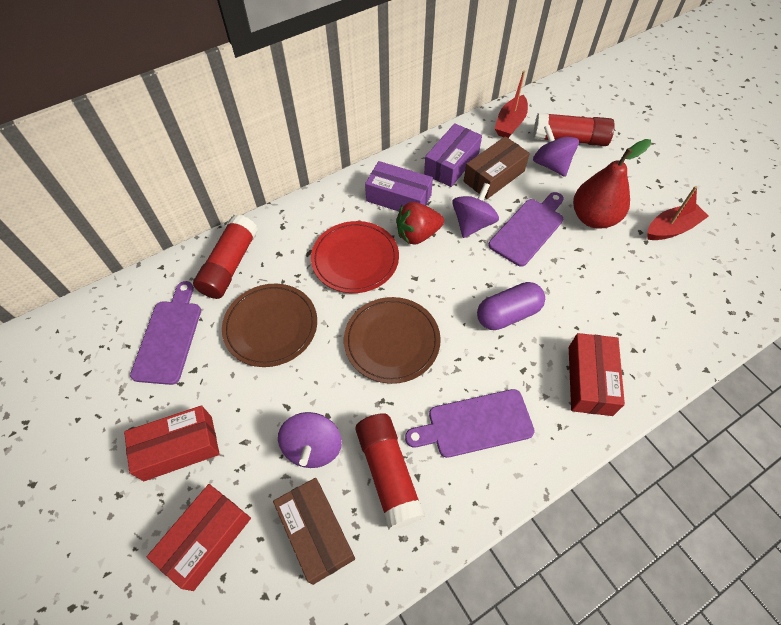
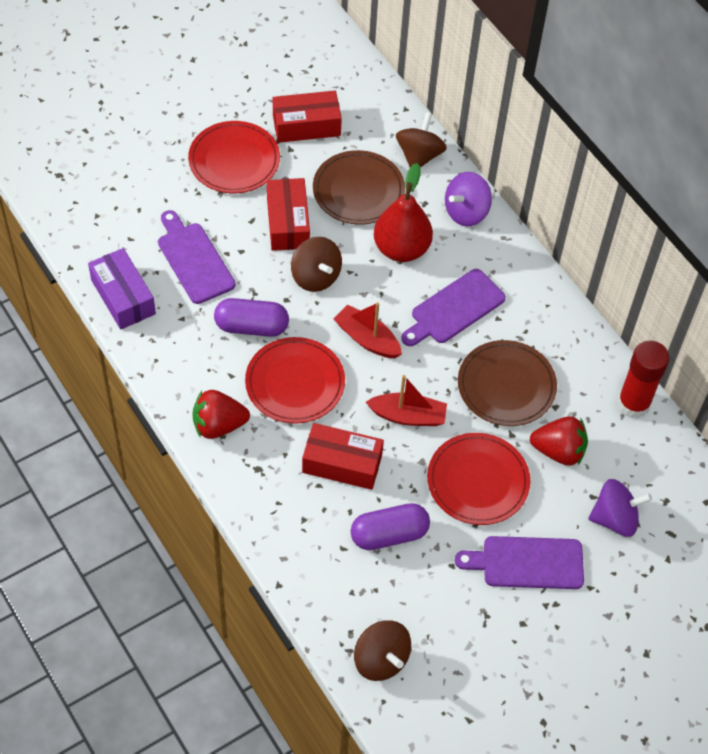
brown box: 2 -> 0
brown spinning top: 0 -> 3
purple box: 2 -> 1
purple capsule: 1 -> 2
purple spinning top: 3 -> 2
red glue stick: 3 -> 1
red plate: 1 -> 3
red strawberry: 1 -> 2

